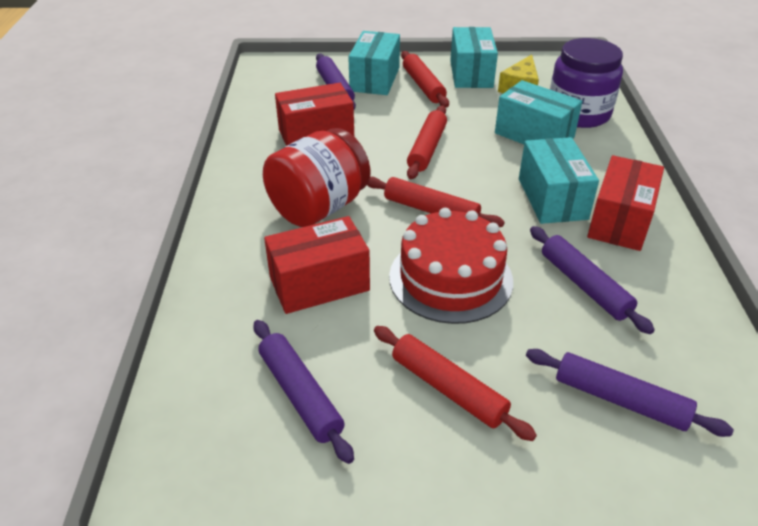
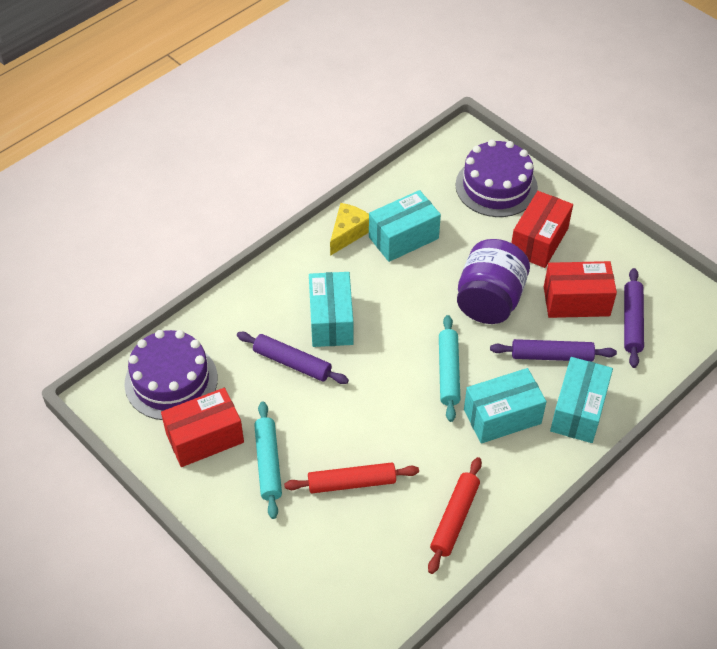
purple cake: 0 -> 2
purple rolling pin: 4 -> 3
red cake: 1 -> 0
red jar: 1 -> 0
red rolling pin: 4 -> 2
turquoise rolling pin: 0 -> 2

